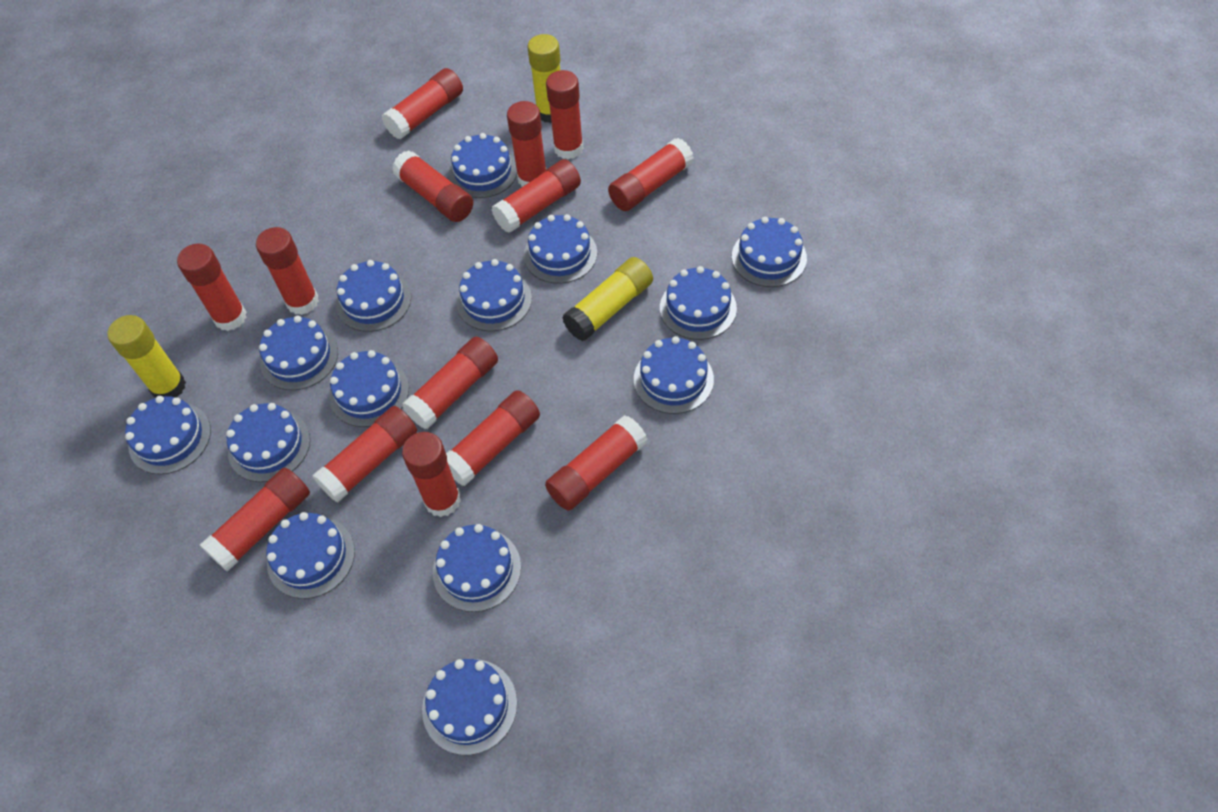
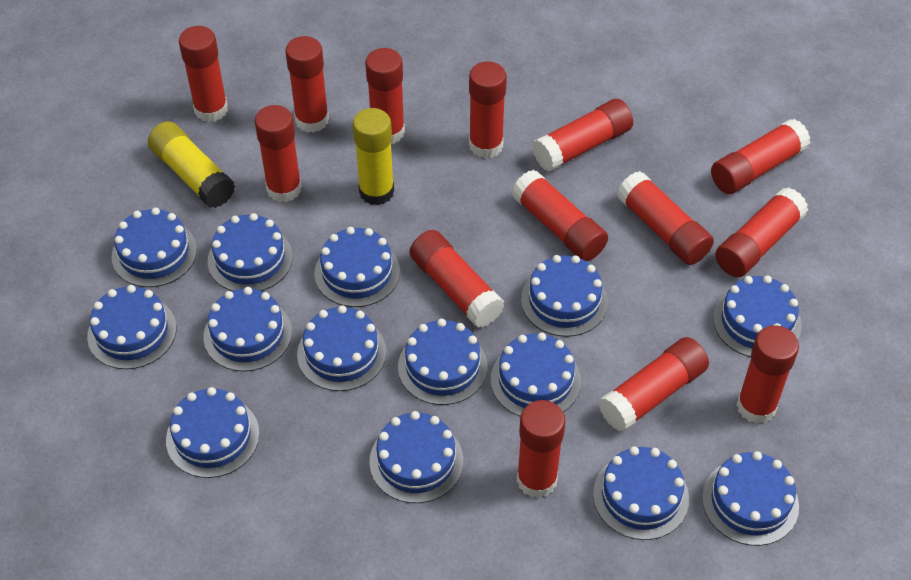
yellow glue stick: 3 -> 2

